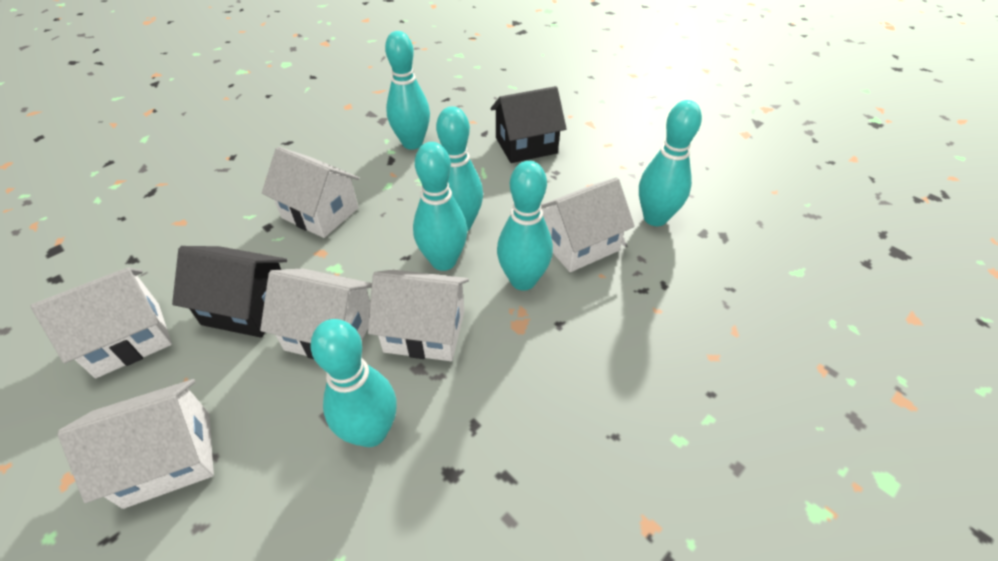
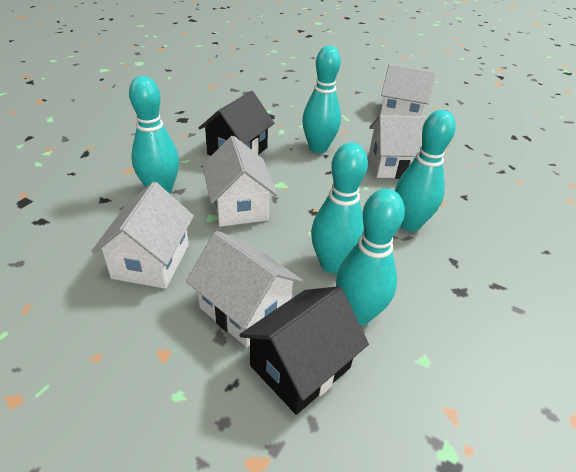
turquoise bowling pin: 6 -> 5
white house: 6 -> 5

